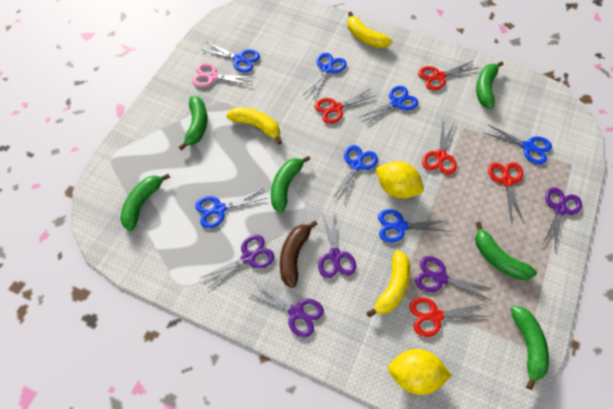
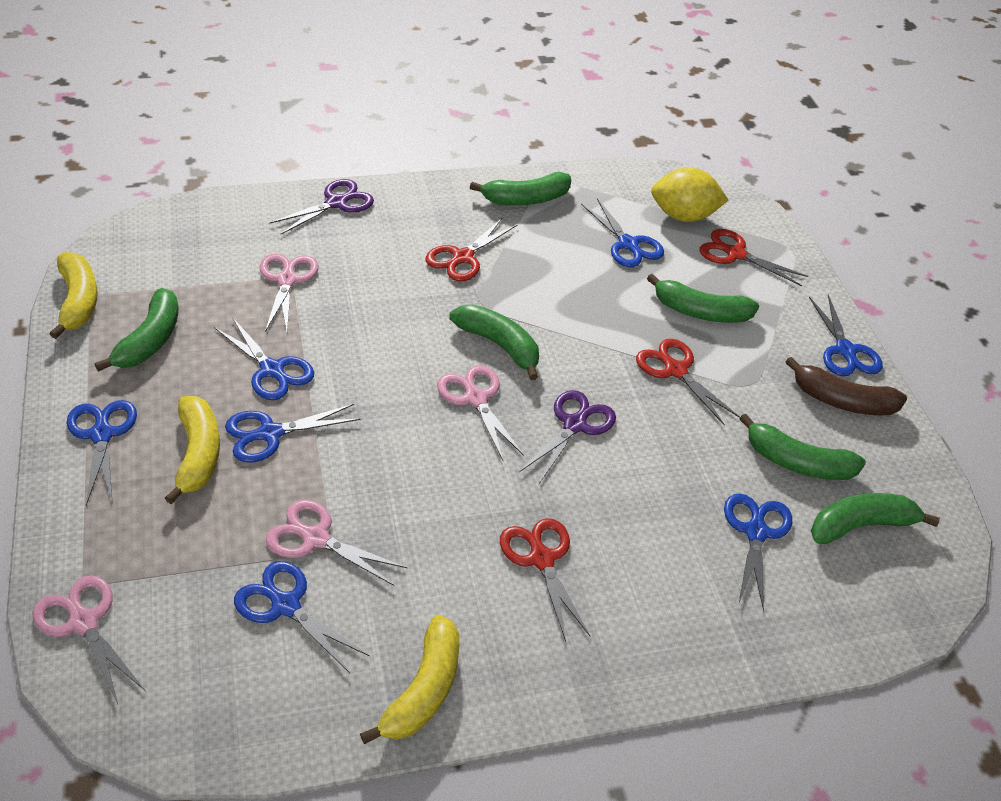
pink scissors: 1 -> 4
purple scissors: 5 -> 2
red scissors: 5 -> 4
yellow lemon: 2 -> 1

